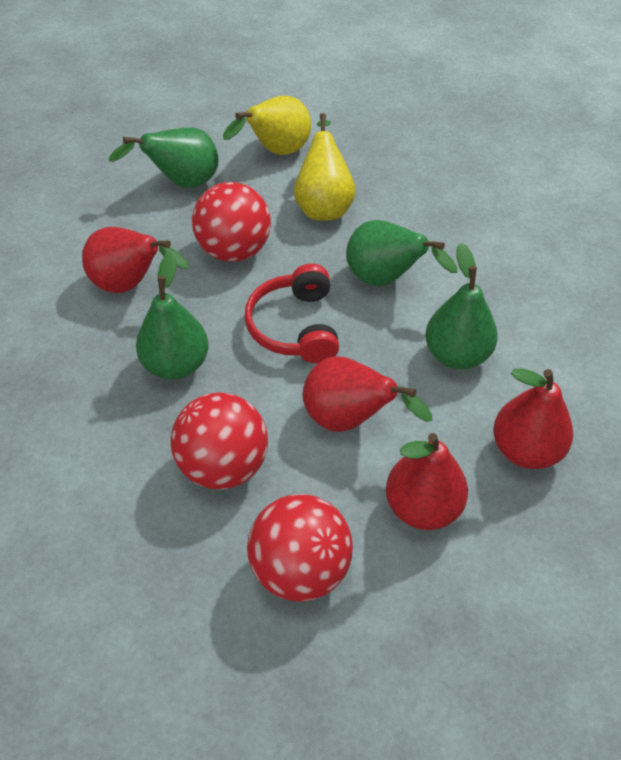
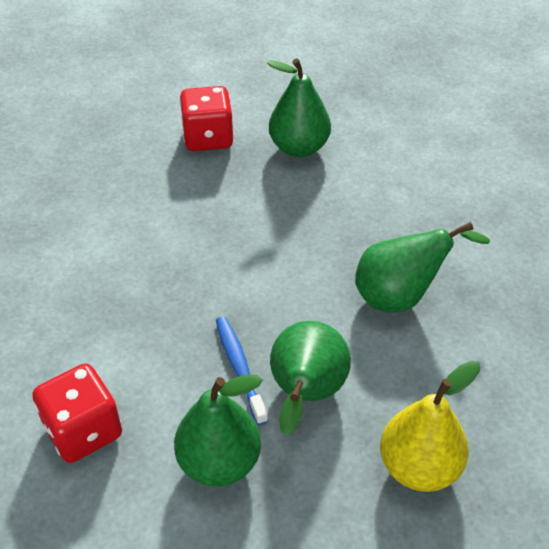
blue toothbrush: 0 -> 1
red ball: 3 -> 0
red dice: 0 -> 2
red headphones: 1 -> 0
red pear: 4 -> 0
yellow pear: 2 -> 1

